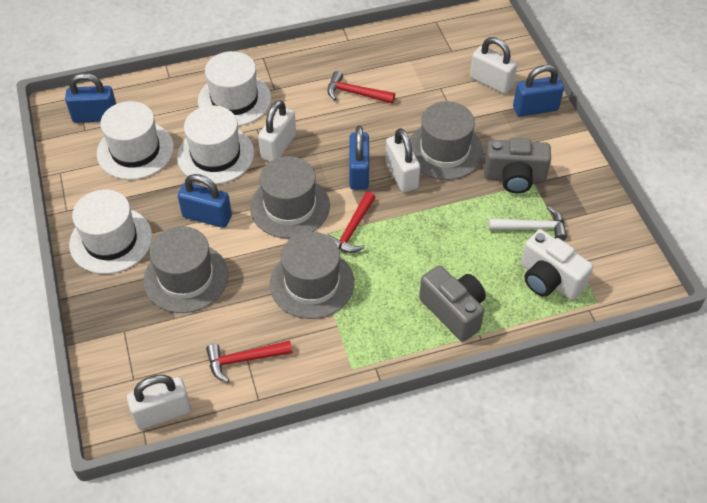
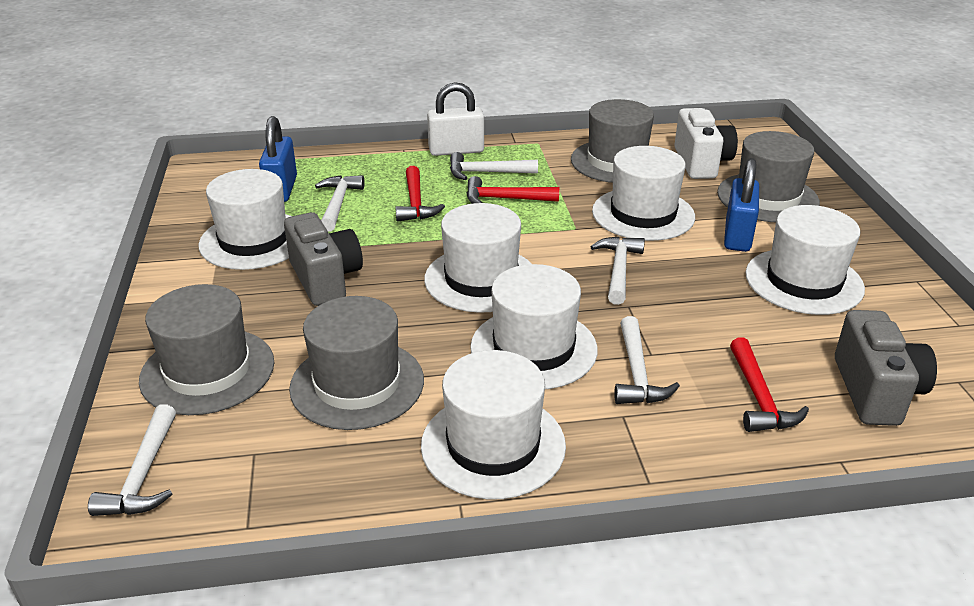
blue padlock: 4 -> 2
white hammer: 1 -> 5
white hat: 4 -> 6
white padlock: 4 -> 1

